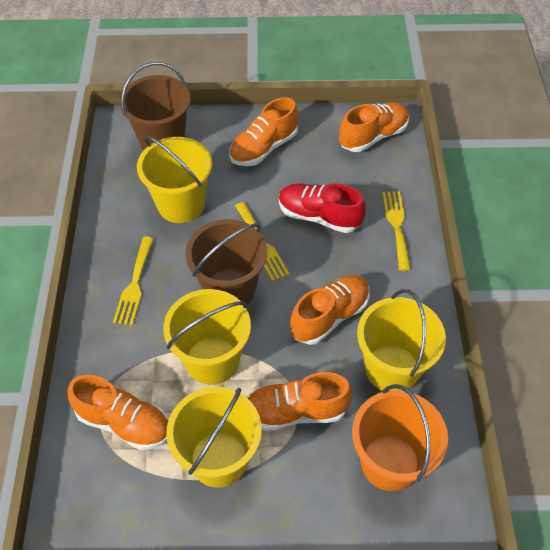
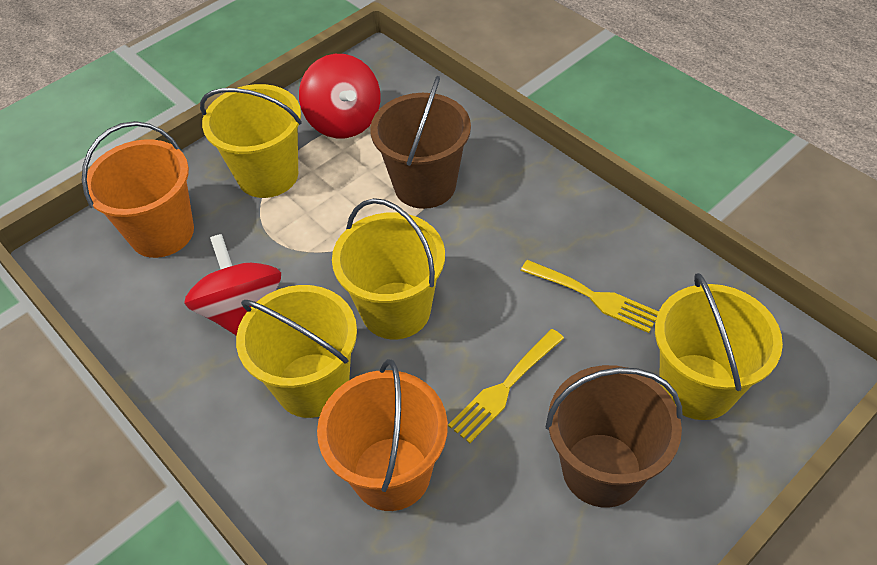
orange bucket: 1 -> 2
orange shoe: 5 -> 0
red shoe: 1 -> 0
red spinning top: 0 -> 2
yellow fork: 3 -> 2

